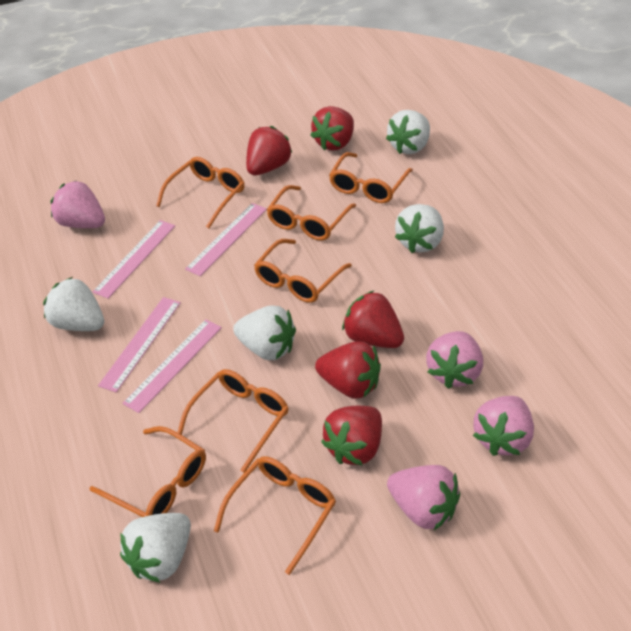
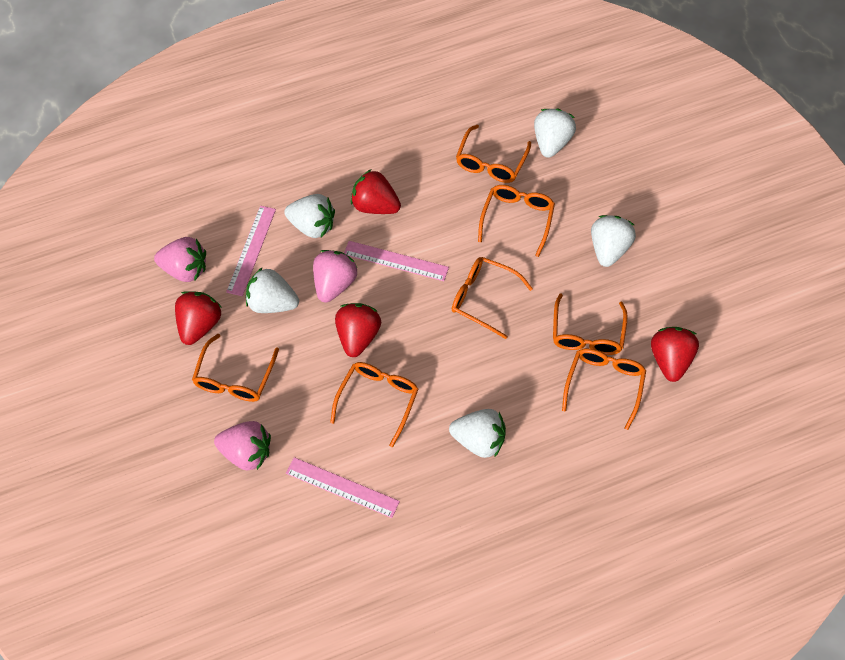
pink ruler: 4 -> 3
pink strawberry: 4 -> 3
red strawberry: 5 -> 4

